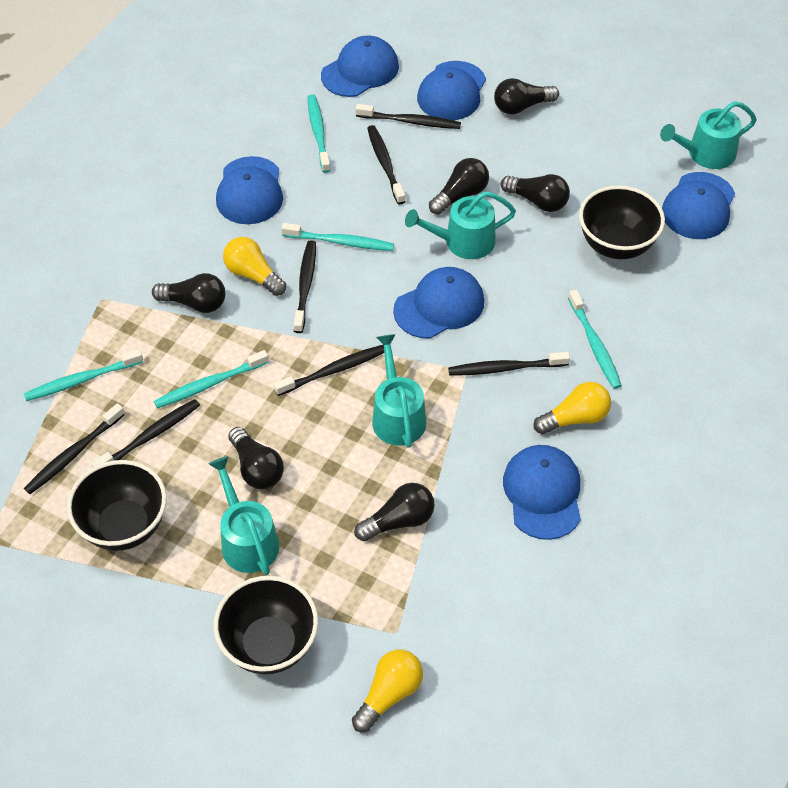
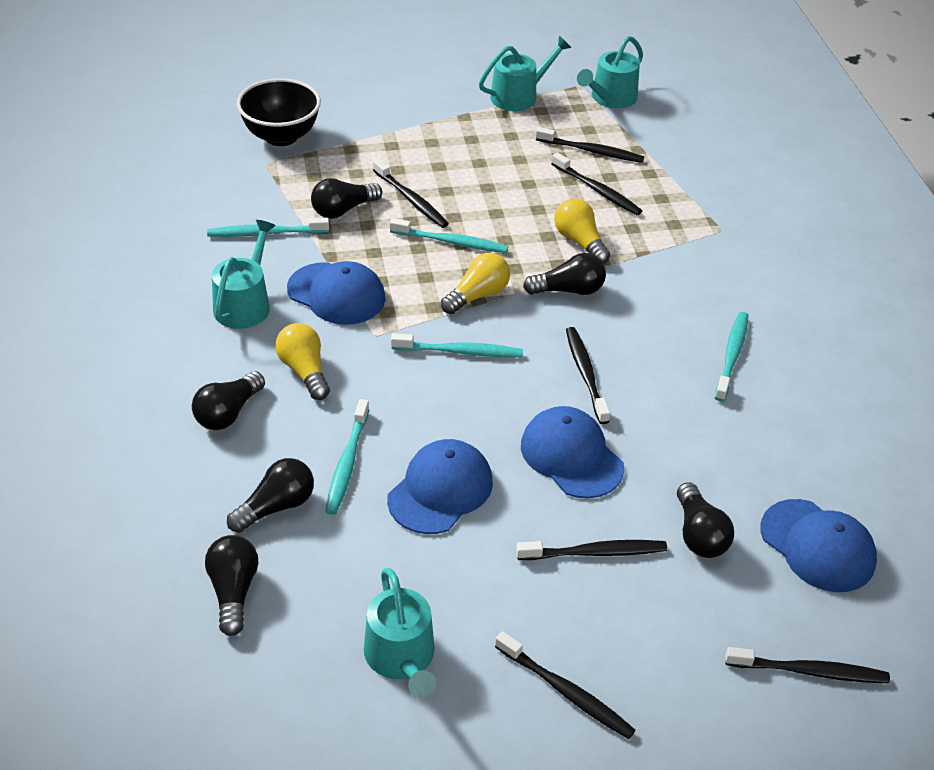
black bowl: 3 -> 1
blue cap: 6 -> 4

